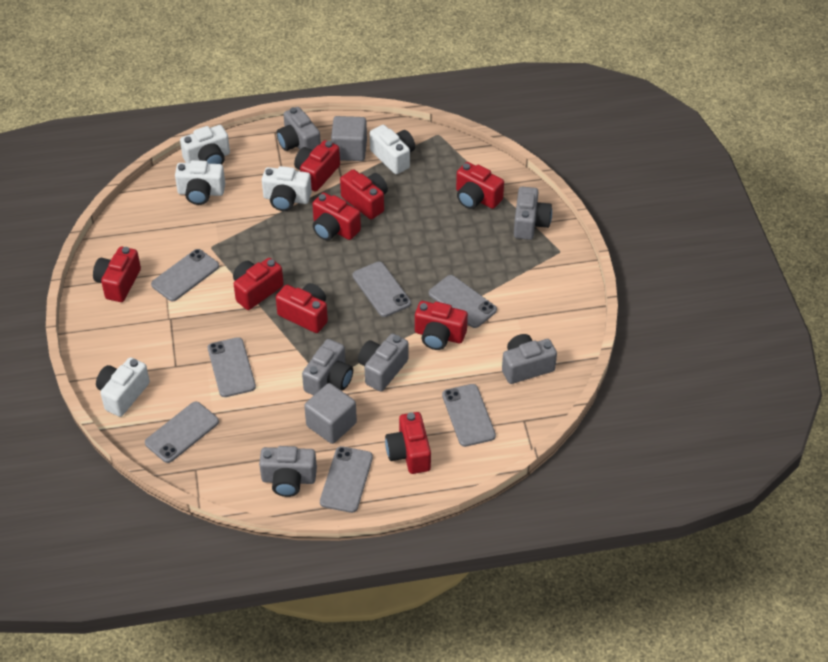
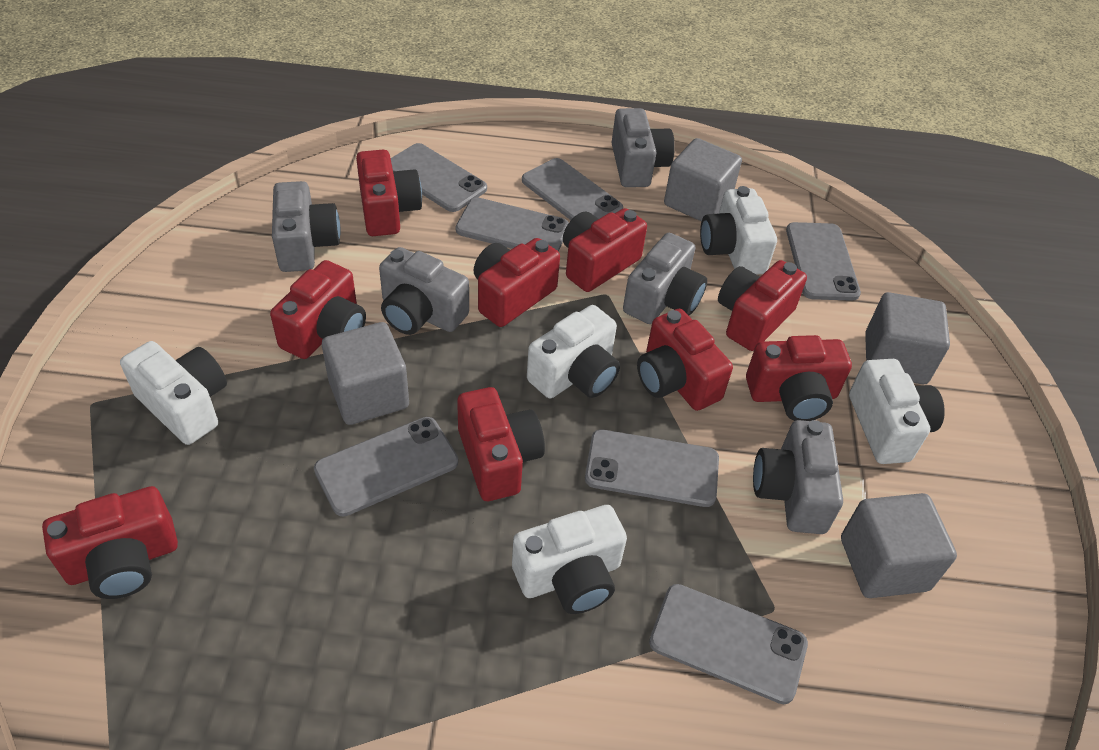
grey camera: 6 -> 5
grey cube: 2 -> 4

